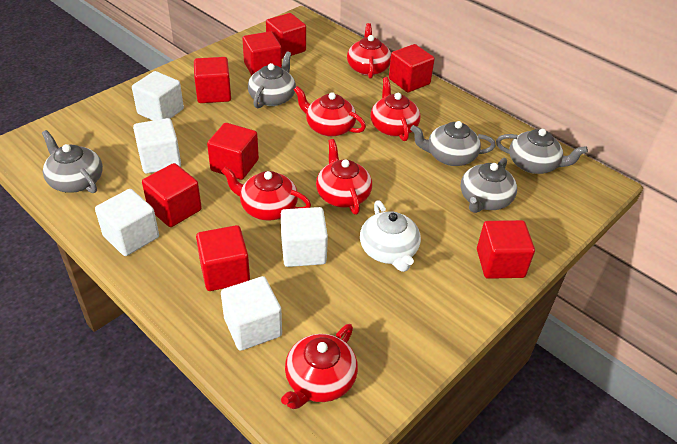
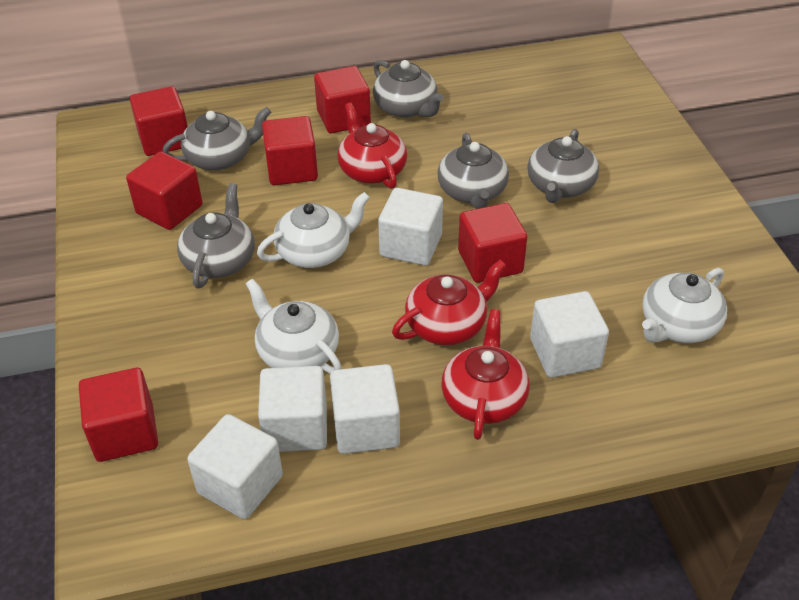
red cube: 8 -> 6
red teapot: 6 -> 3
white teapot: 1 -> 3

